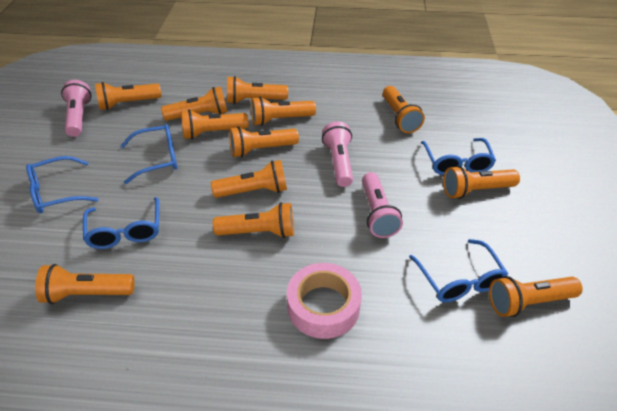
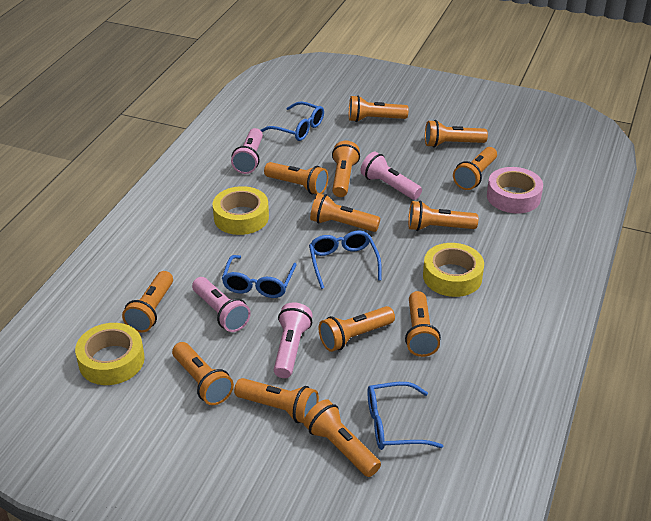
blue glasses: 5 -> 4
orange flashlight: 12 -> 13
pink flashlight: 3 -> 4
yellow tape: 0 -> 3

